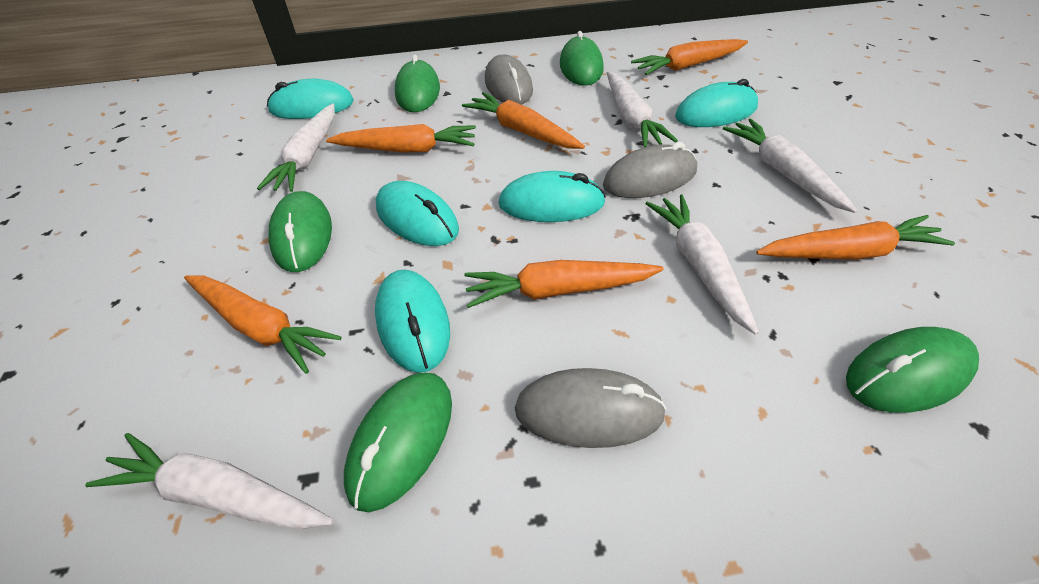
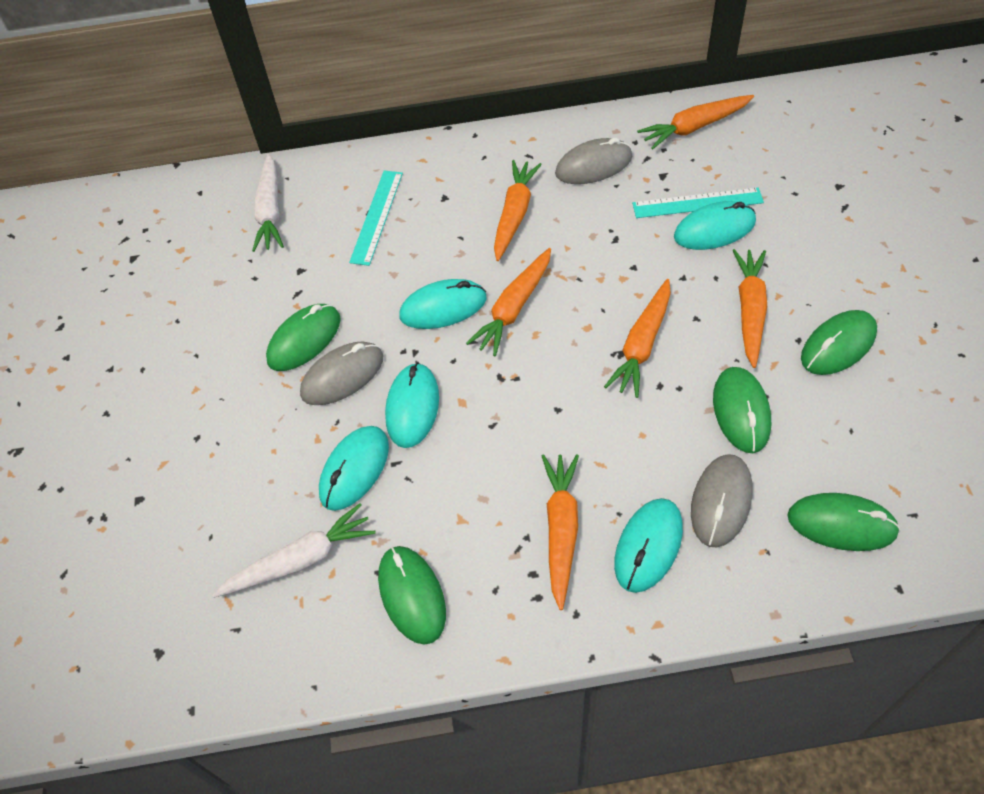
turquoise ruler: 0 -> 2
white carrot: 5 -> 2

